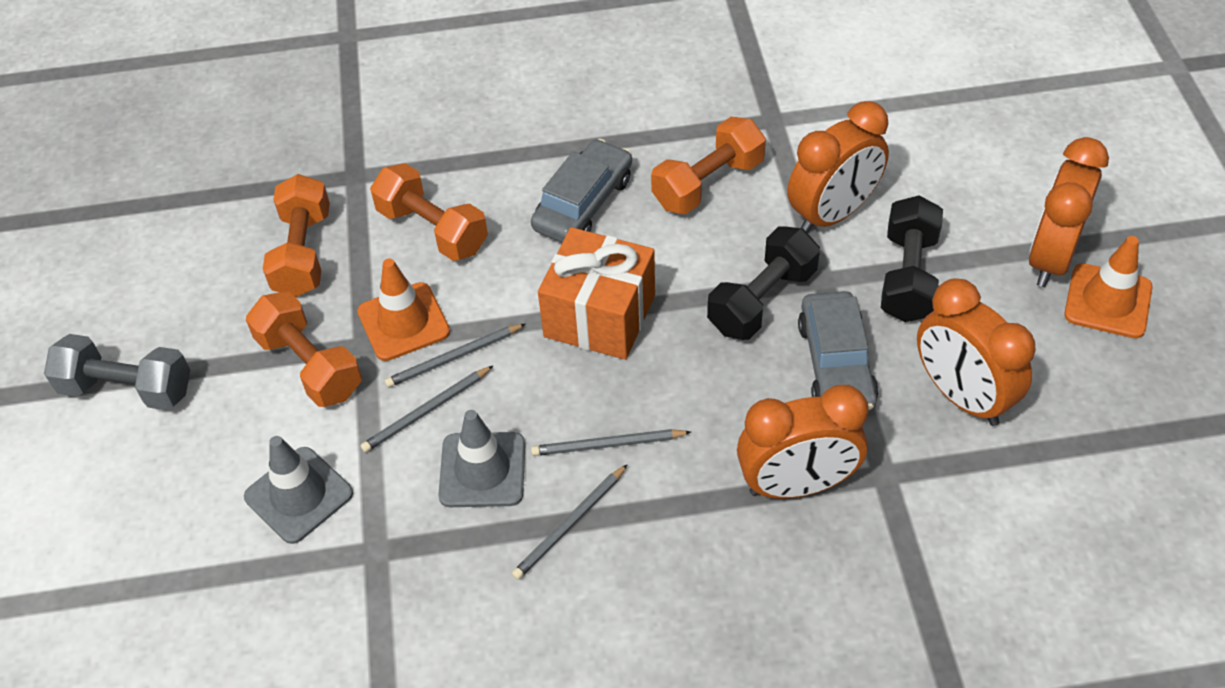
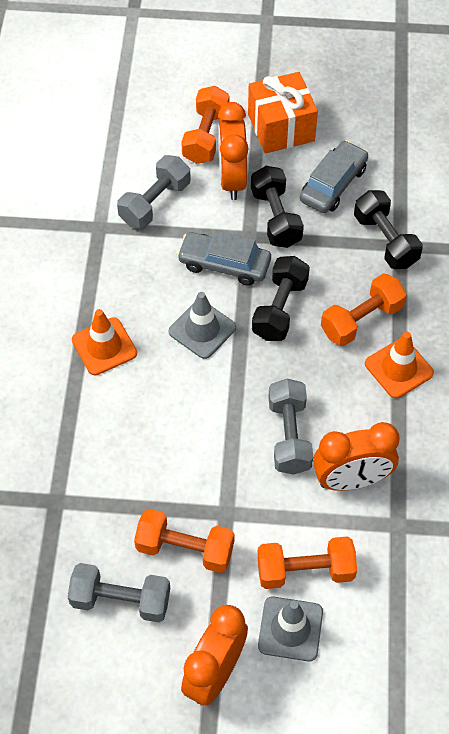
black dumbbell: 2 -> 3
grey dumbbell: 1 -> 3
grey pencil: 4 -> 0
orange clock: 4 -> 3

